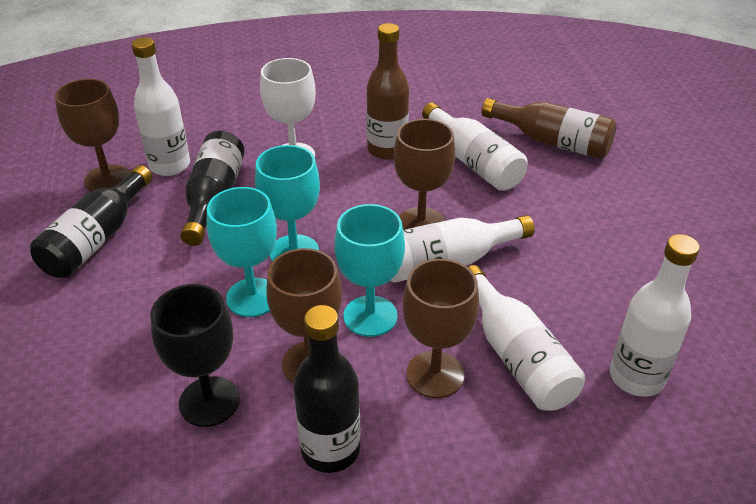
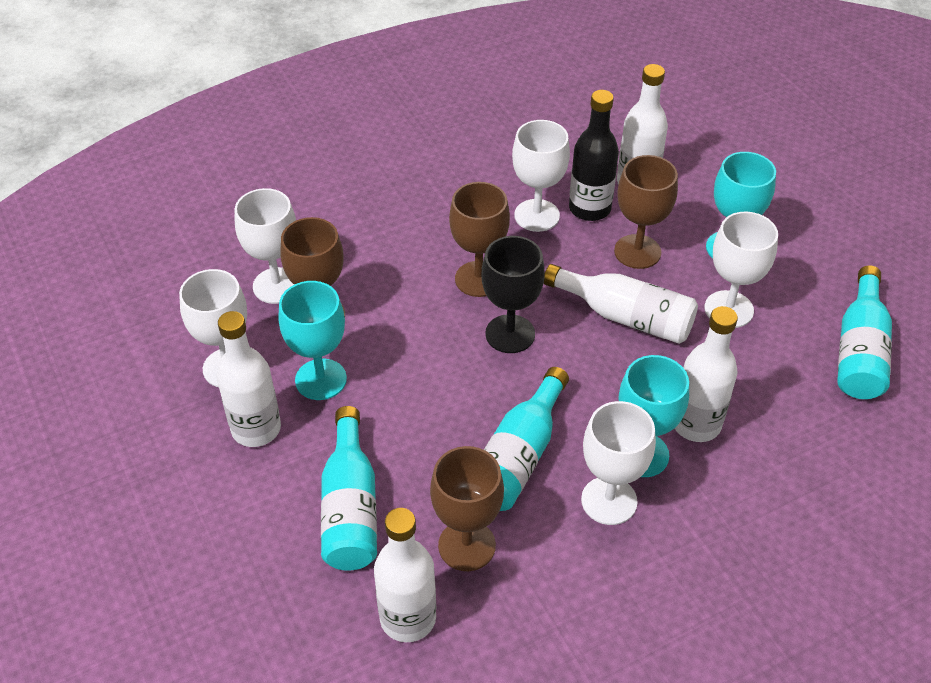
black bottle: 3 -> 1
brown bottle: 2 -> 0
turquoise bottle: 0 -> 3
white goblet: 1 -> 5

